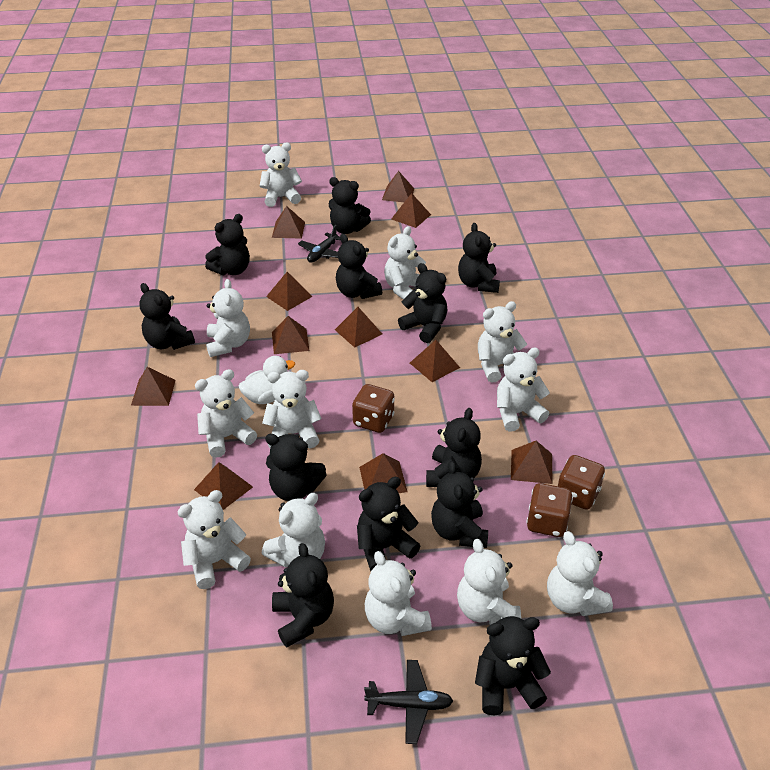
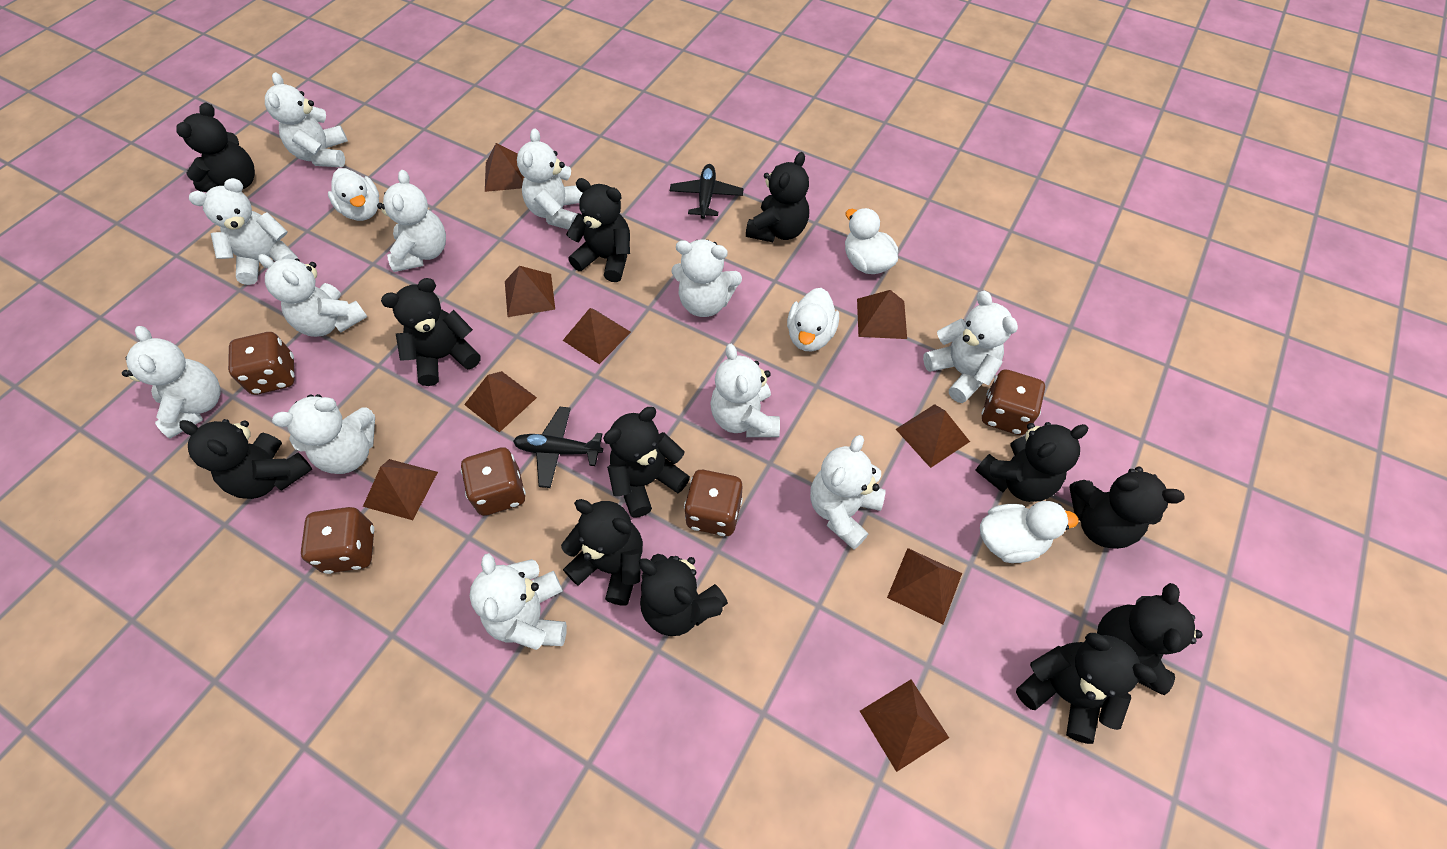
brown dice: 3 -> 5
brown pyramid: 11 -> 9
white duck: 1 -> 4

